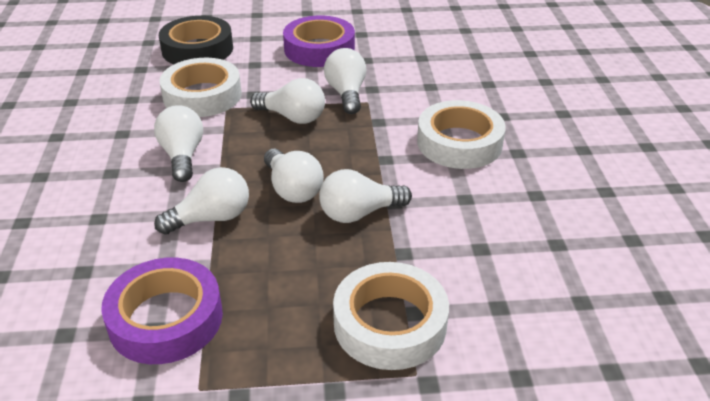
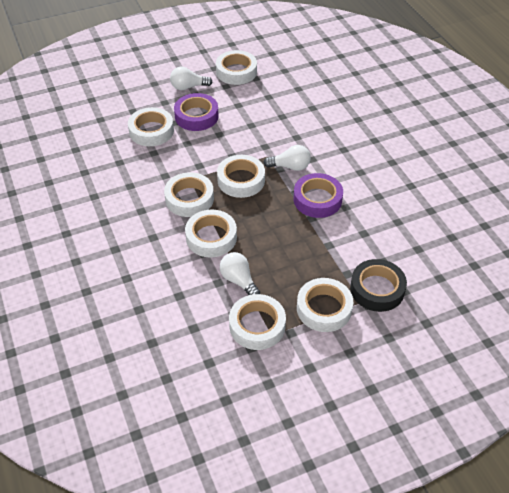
white light bulb: 6 -> 3
white tape: 3 -> 7

